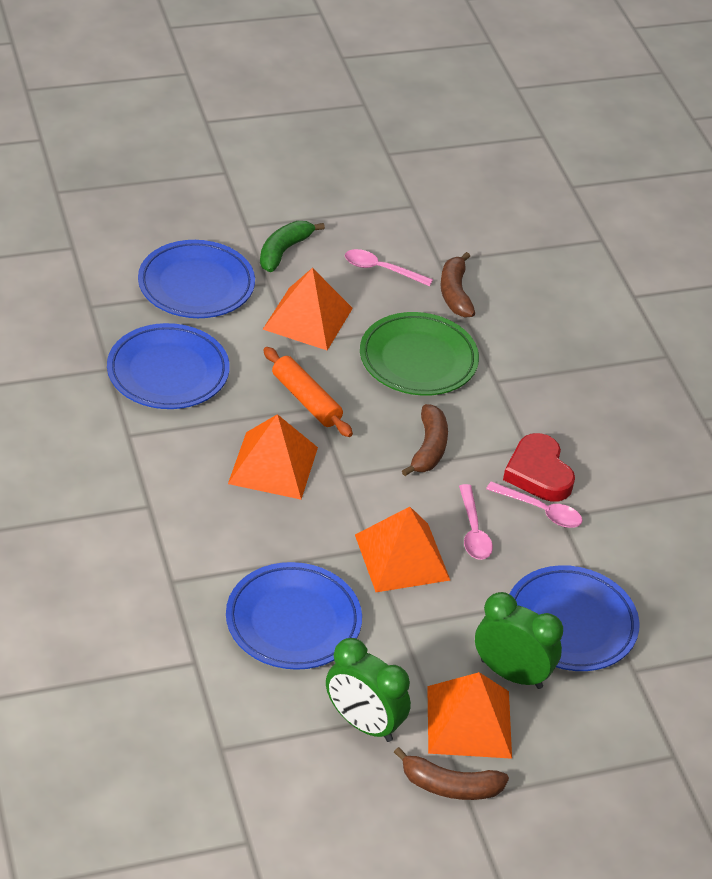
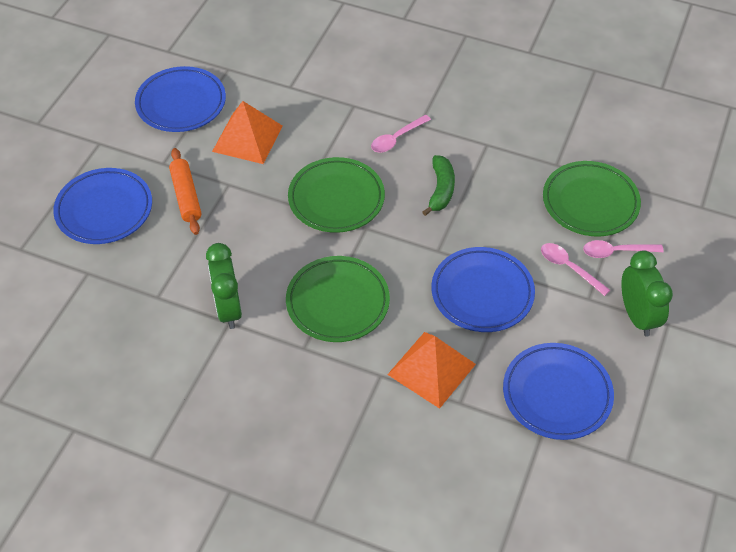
brown banana: 3 -> 0
green plate: 1 -> 3
orange pyramid: 4 -> 2
red heart: 1 -> 0

